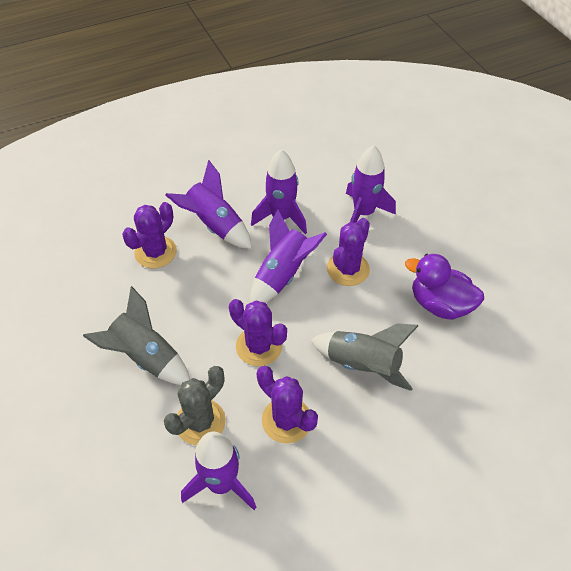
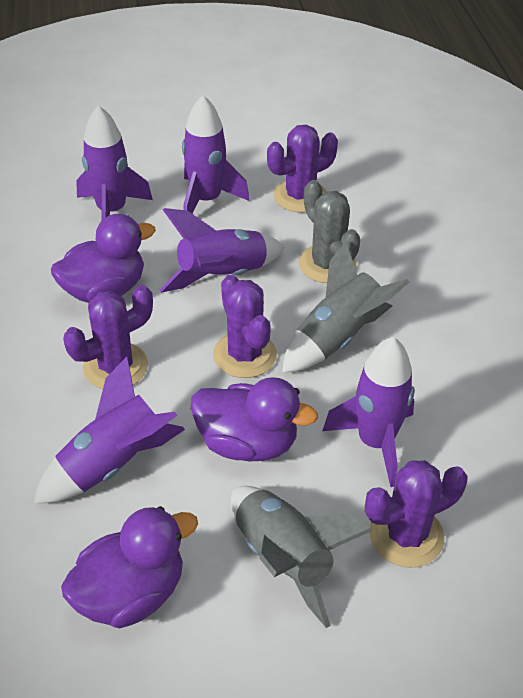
purple duck: 1 -> 3

